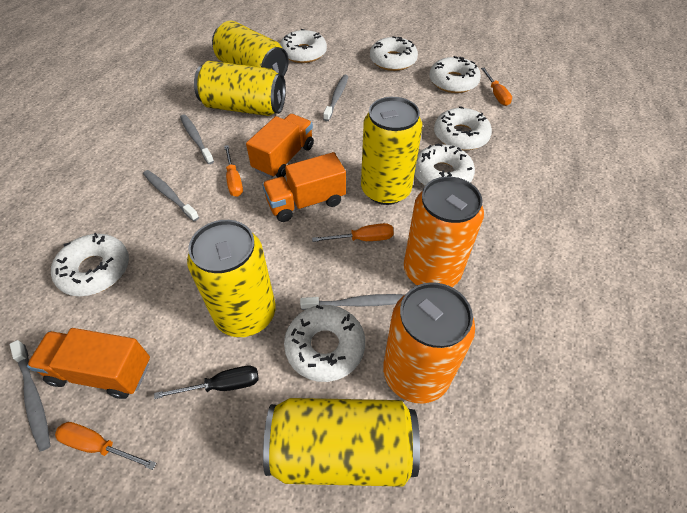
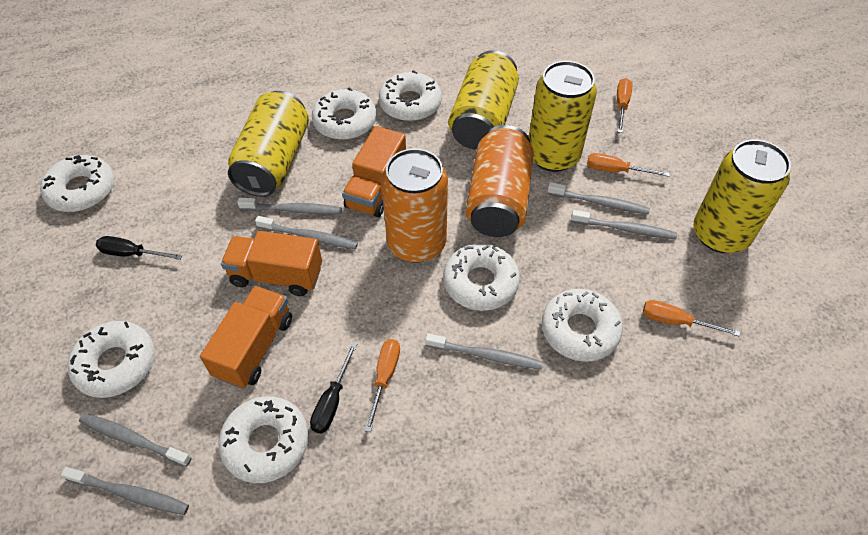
black screwdriver: 1 -> 2
grey toothbrush: 5 -> 7
yellow can: 5 -> 4

